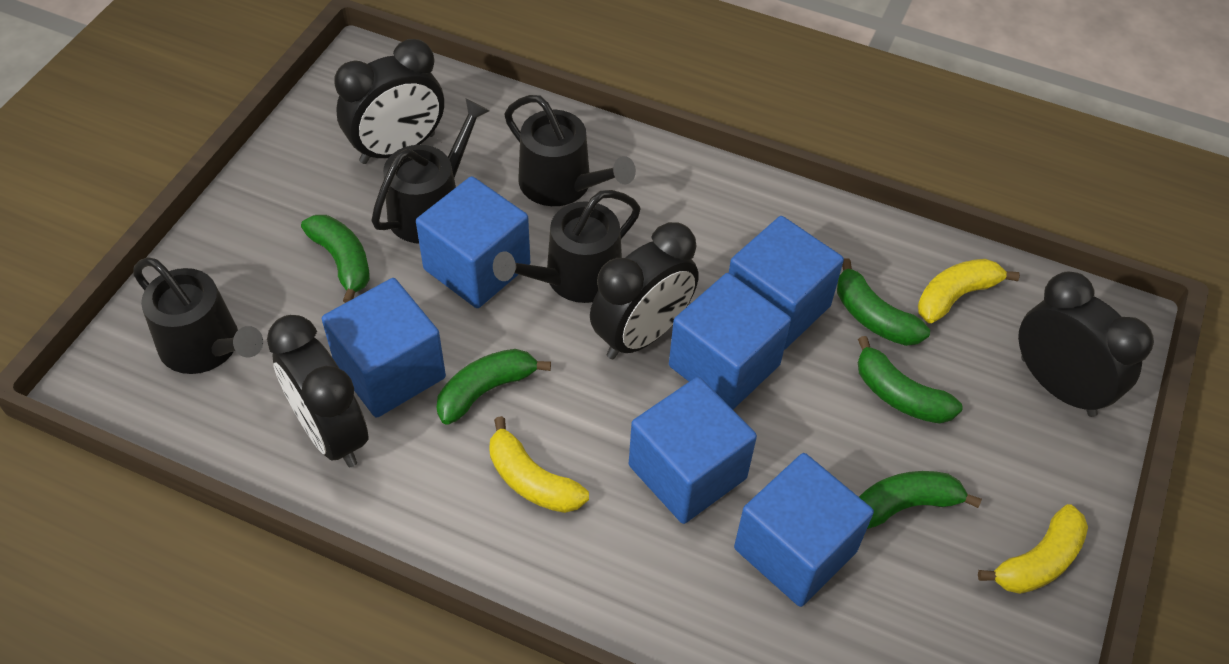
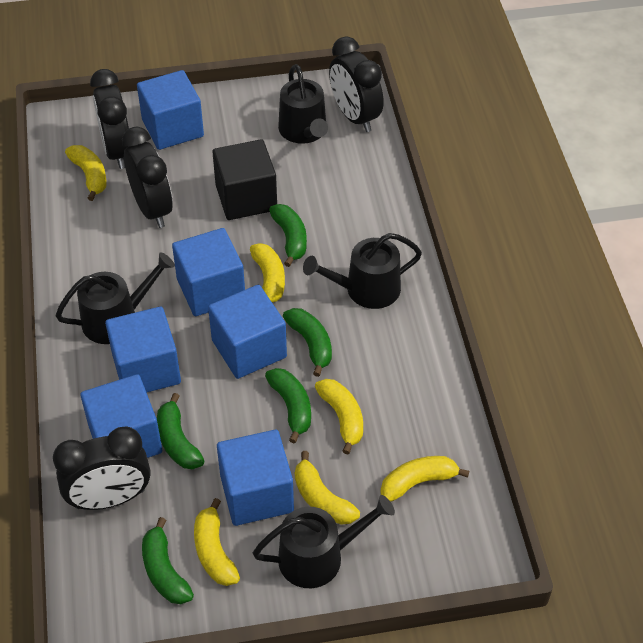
black cube: 0 -> 1
yellow banana: 3 -> 6

